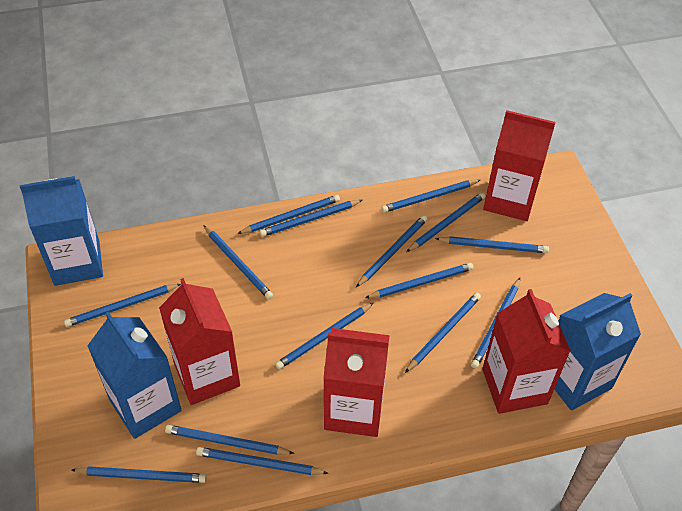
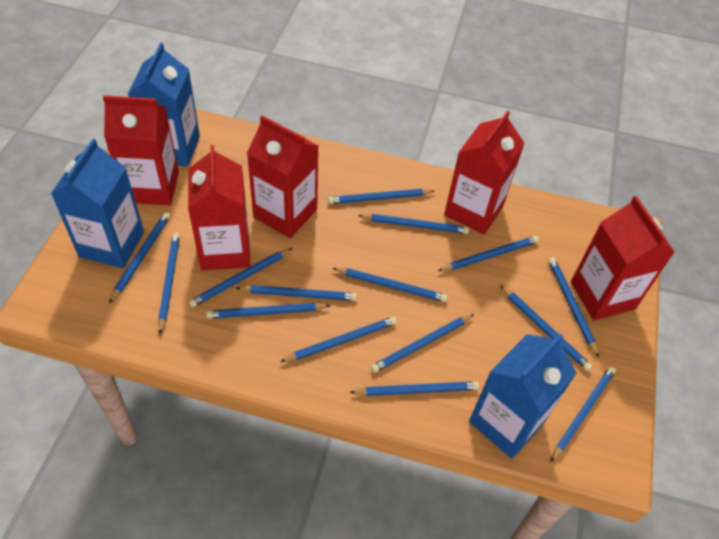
red carton: 4 -> 5

